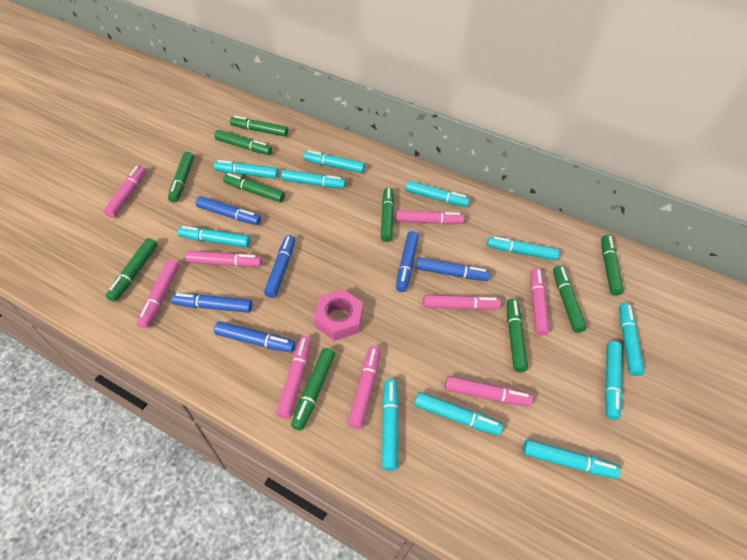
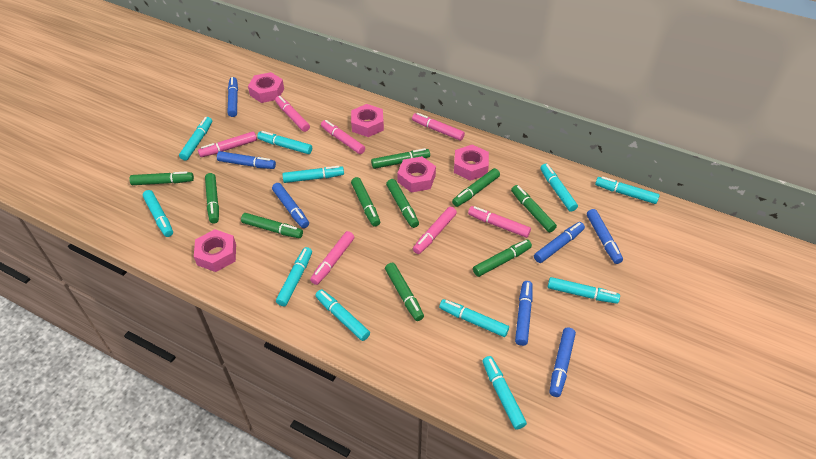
blue marker: 6 -> 7
pink marker: 9 -> 7
pink nut: 1 -> 5

